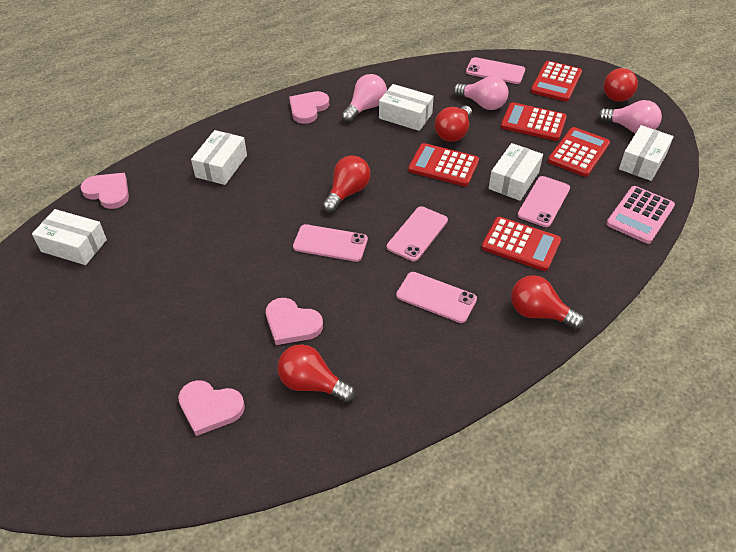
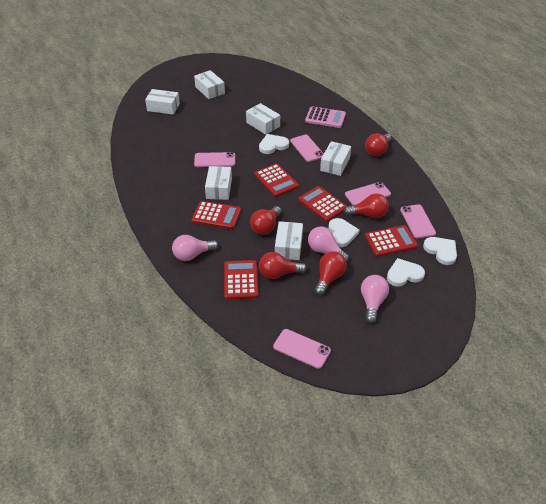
pink heart: 4 -> 0
white box: 5 -> 6
white heart: 0 -> 4

